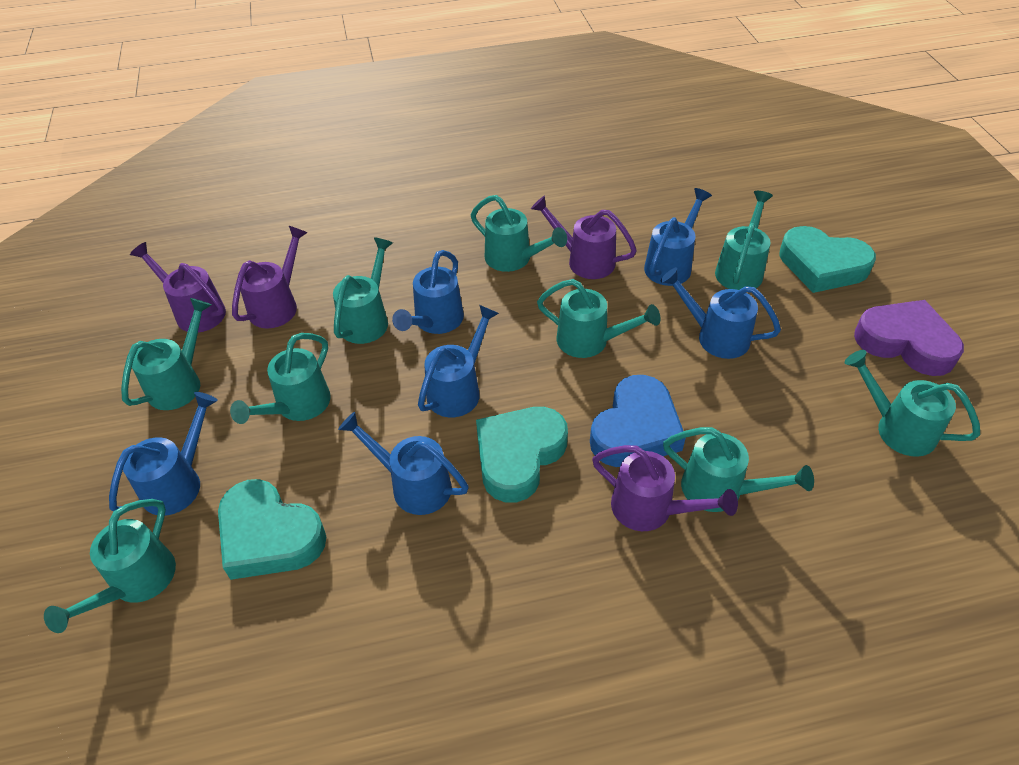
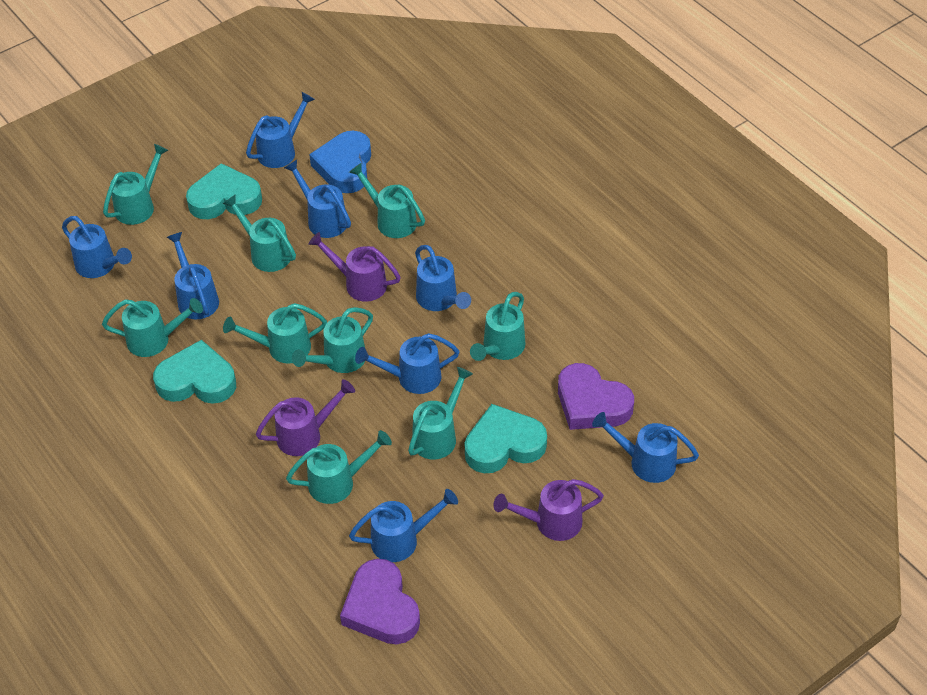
blue watering can: 6 -> 8
purple heart: 1 -> 2
purple watering can: 4 -> 3

